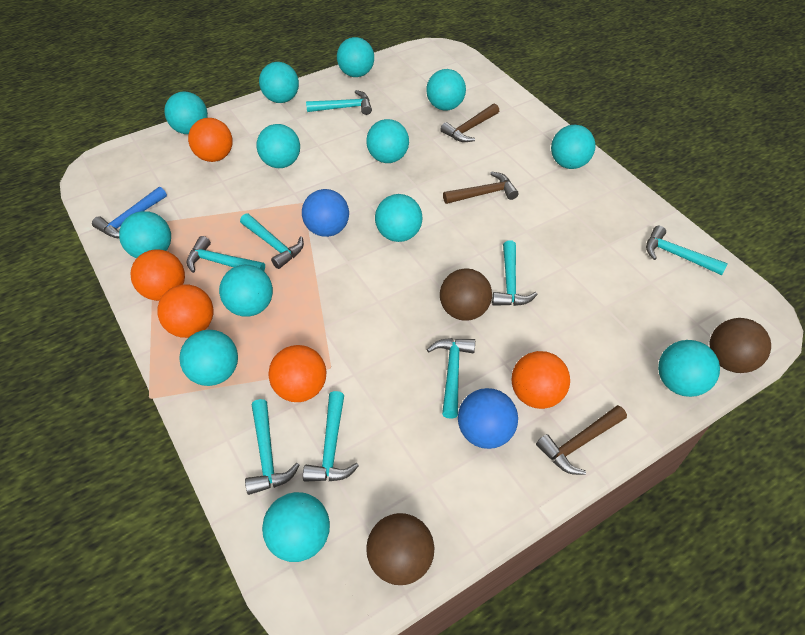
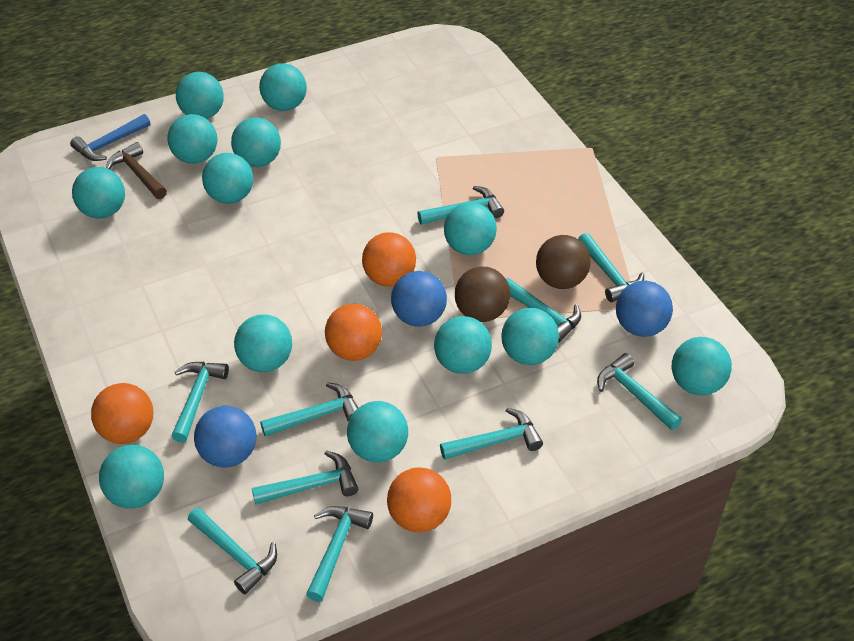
blue ball: 2 -> 3
brown ball: 3 -> 2
brown hammer: 3 -> 1
orange ball: 5 -> 4
turquoise hammer: 8 -> 10

